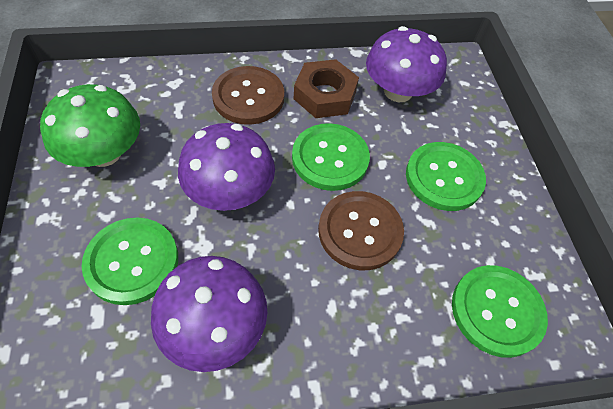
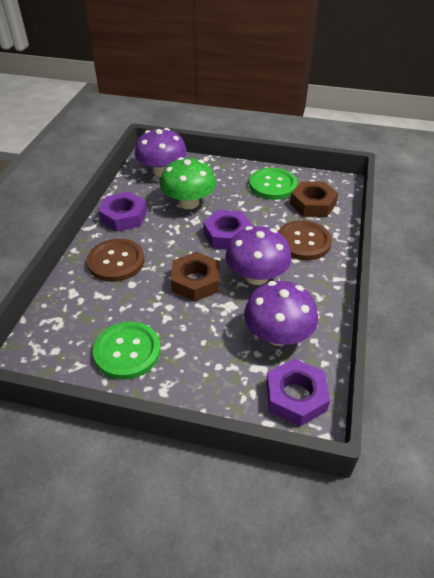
brown nut: 1 -> 2
green button: 4 -> 2
purple nut: 0 -> 3

